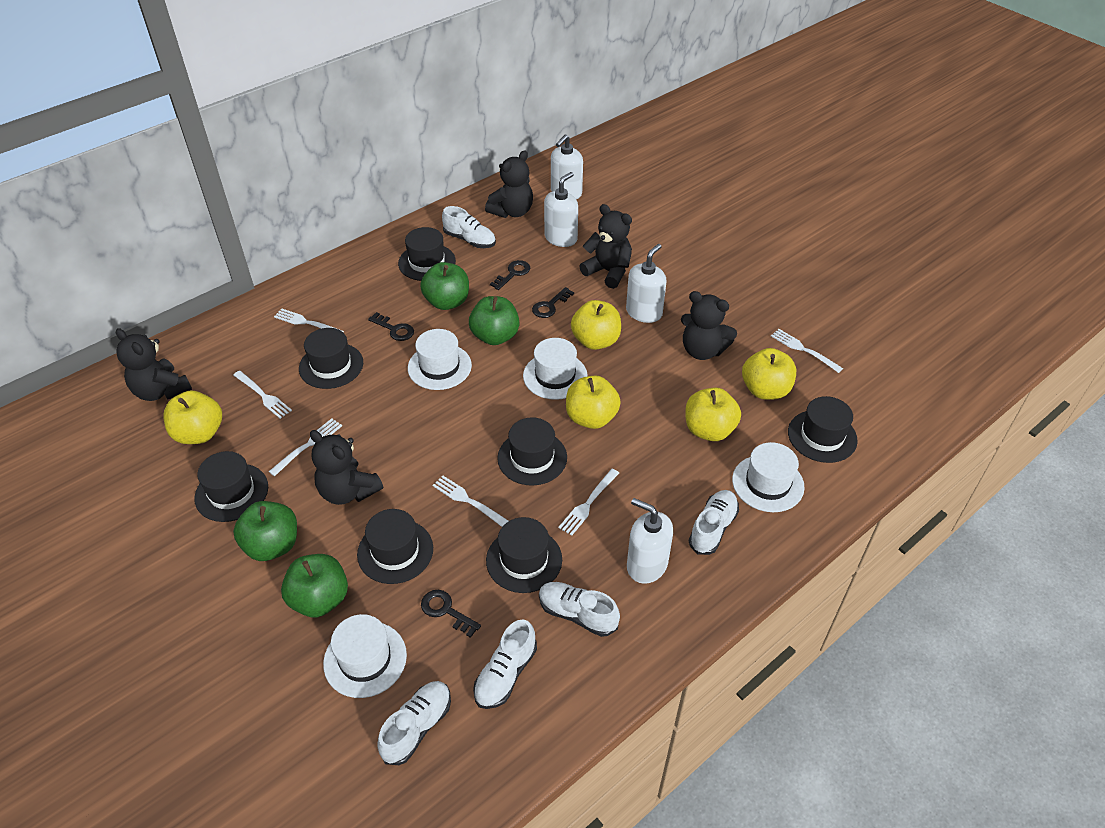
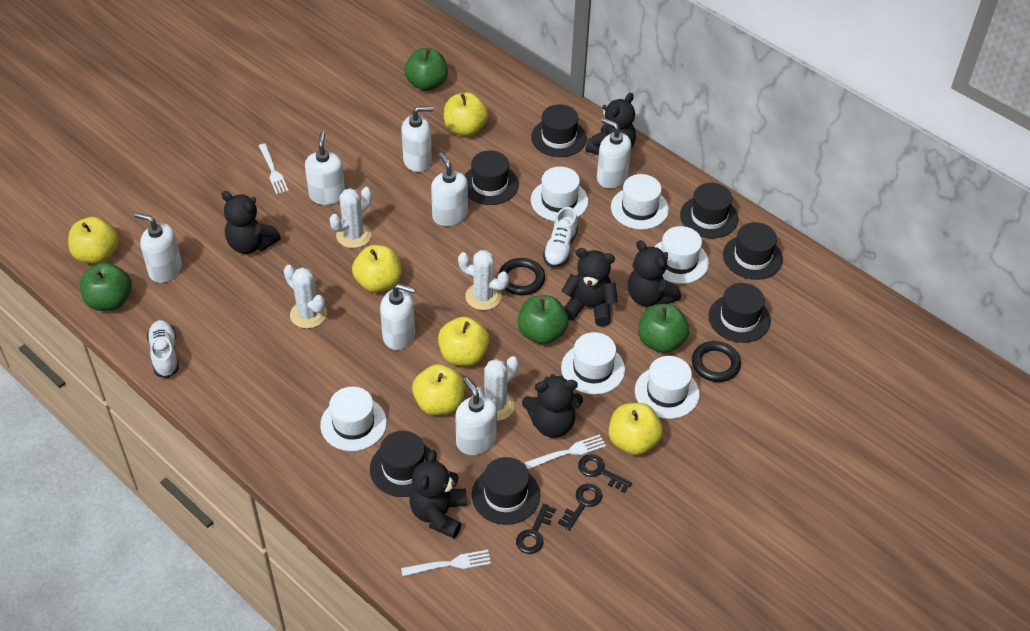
black key: 4 -> 3
black ring: 0 -> 2
black teddy bear: 5 -> 6
white cactus: 0 -> 4
white fork: 6 -> 3
white hat: 4 -> 6
white shoe: 5 -> 2
white soap dispenser: 4 -> 7
yellow apple: 5 -> 6

